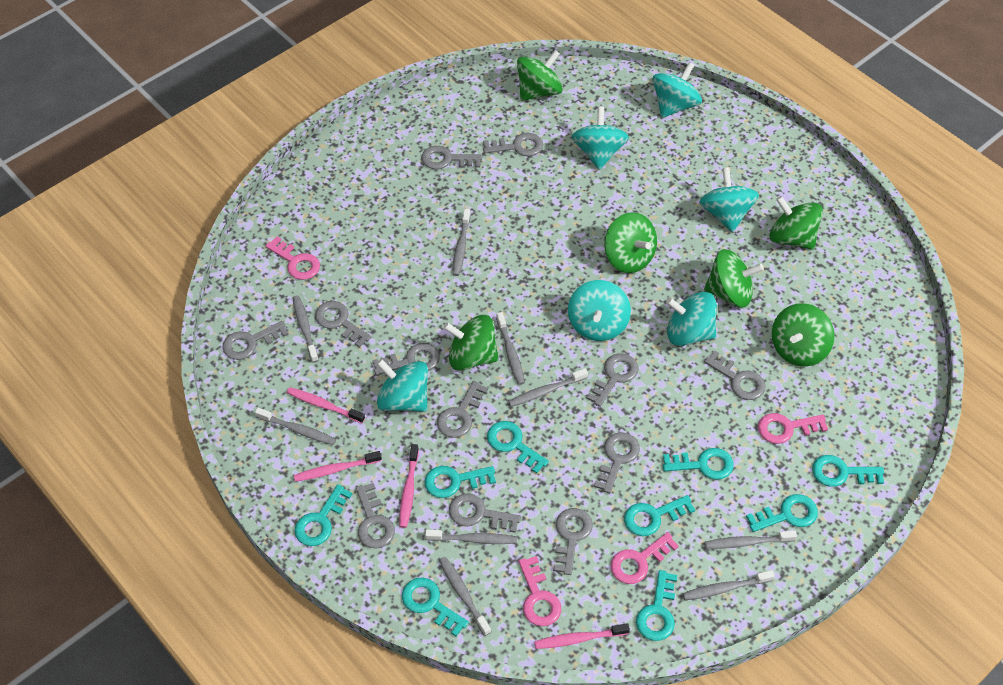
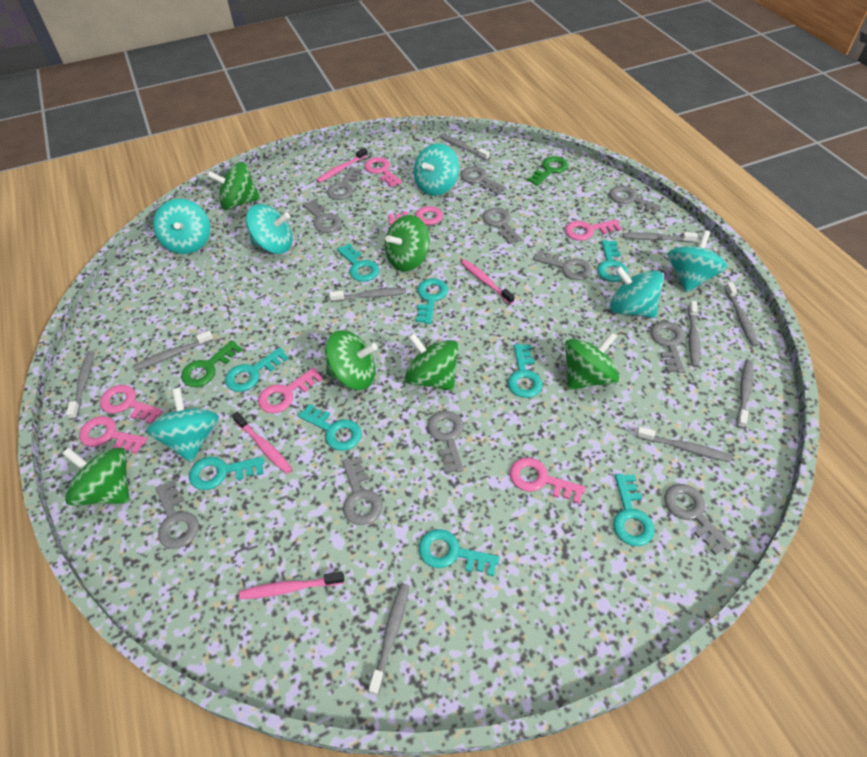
green key: 0 -> 2
grey key: 12 -> 11
grey toothbrush: 9 -> 10
pink key: 4 -> 7

